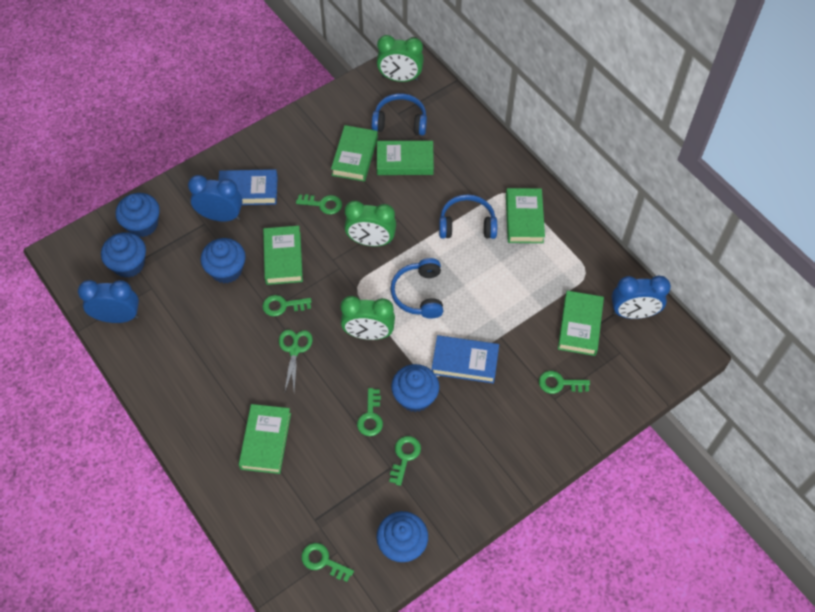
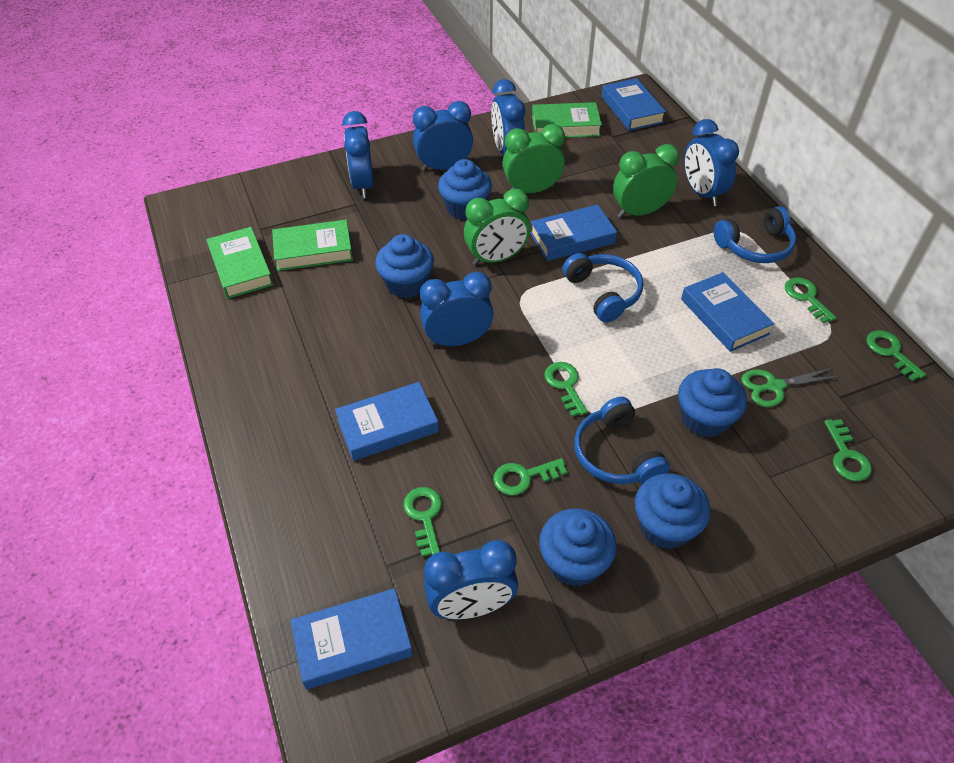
blue book: 2 -> 5
blue clock: 3 -> 6
green book: 6 -> 3

